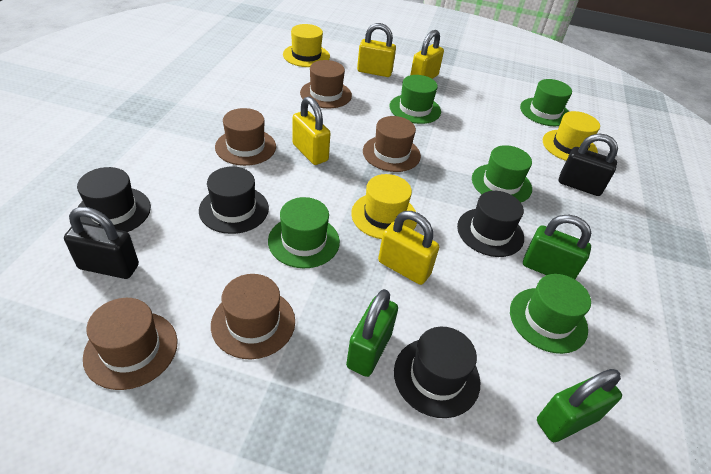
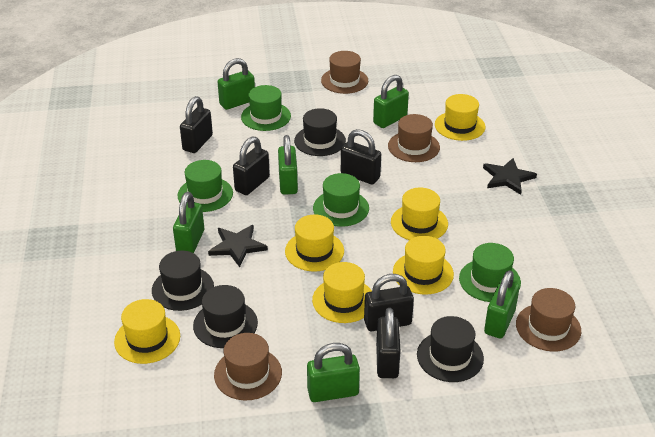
black padlock: 2 -> 5
black star: 0 -> 2
brown hat: 5 -> 4
green hat: 5 -> 4
green padlock: 3 -> 6
yellow hat: 3 -> 6
yellow padlock: 4 -> 0

